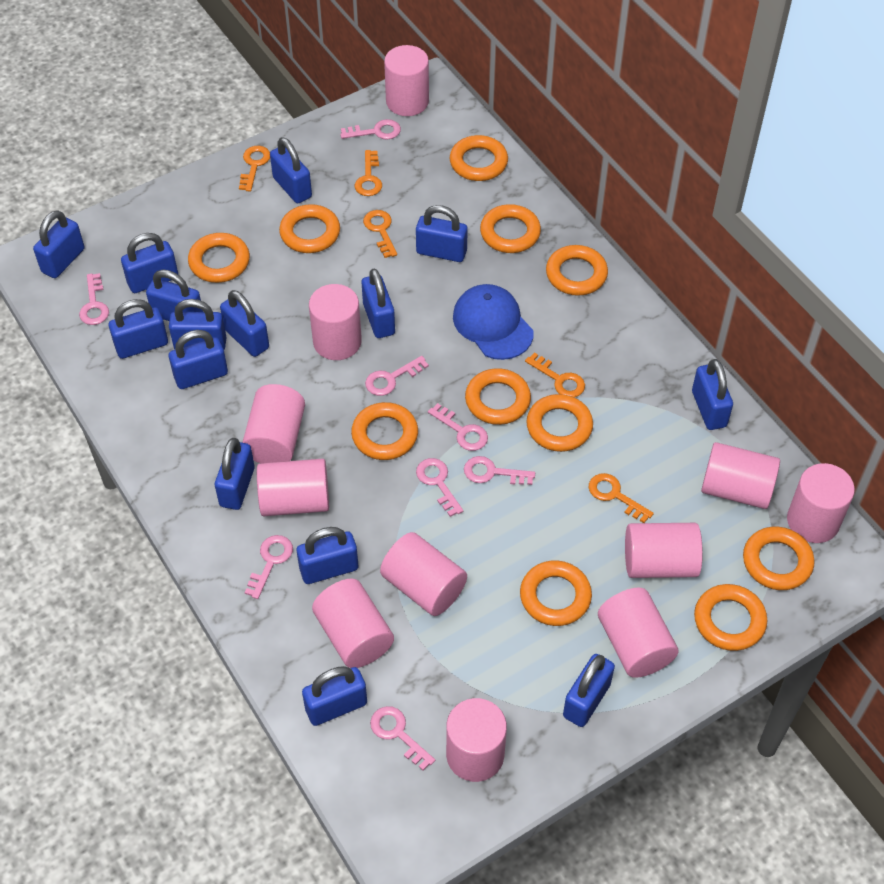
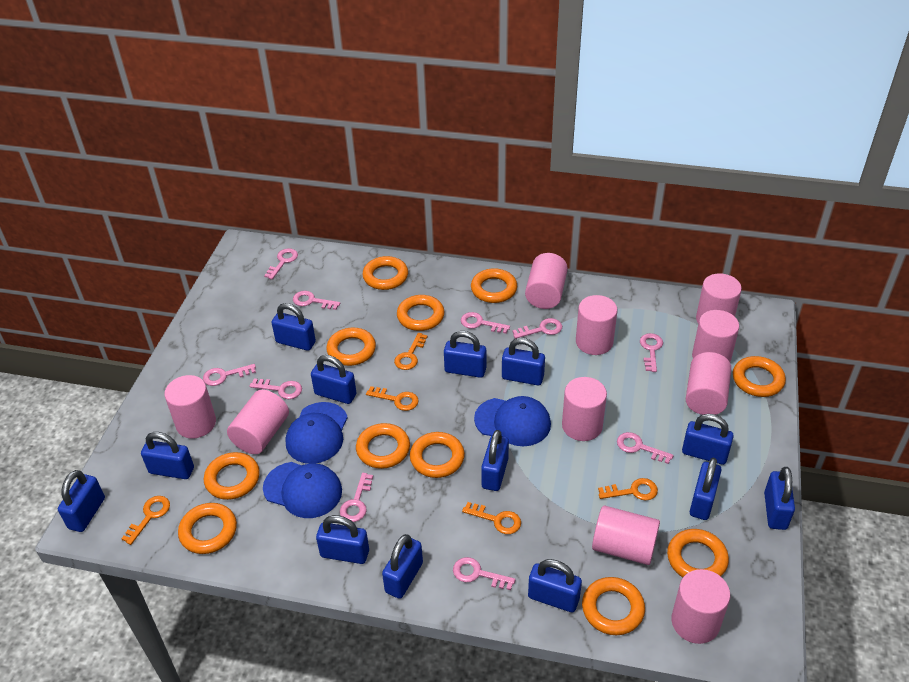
blue cap: 1 -> 3
blue padlock: 15 -> 13
pink cylinder: 11 -> 10
pink key: 8 -> 10

